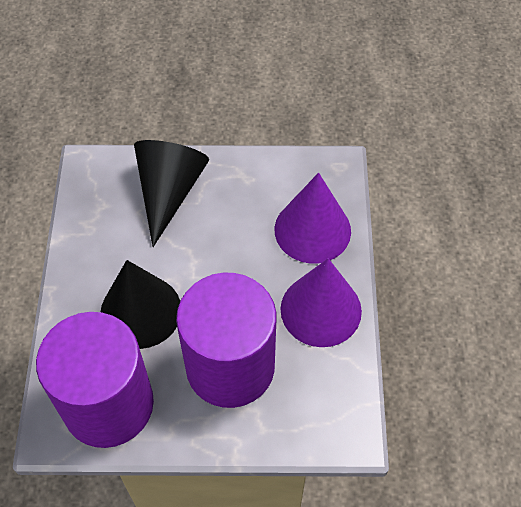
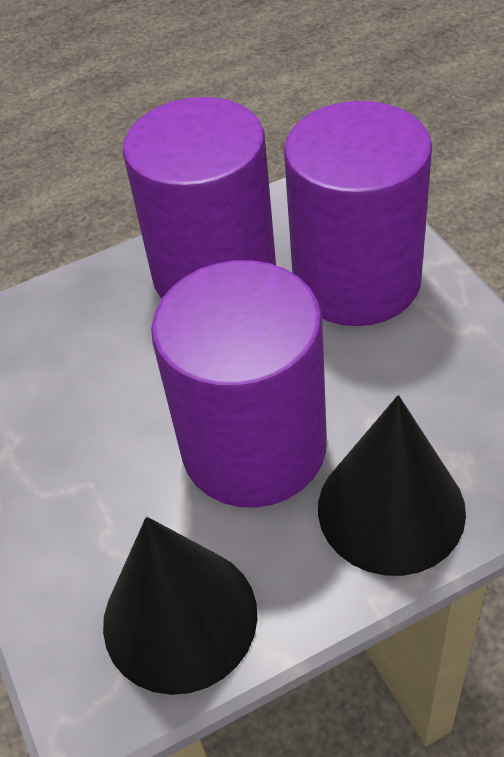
purple cone: 2 -> 0
purple cylinder: 2 -> 3

